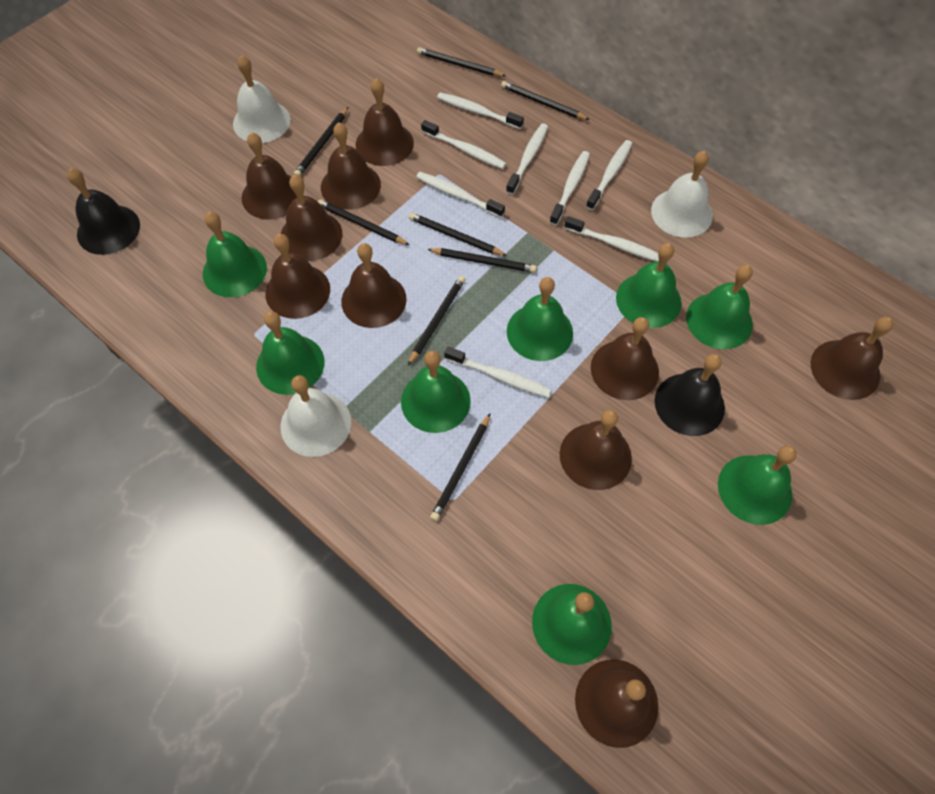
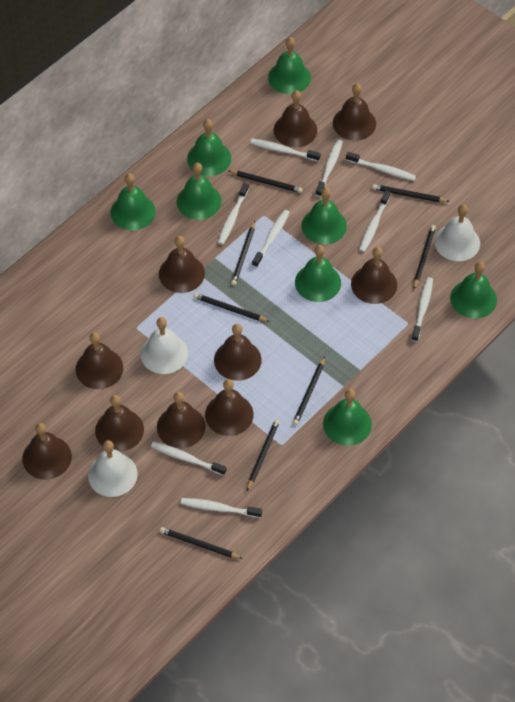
black bell: 2 -> 0
white toothbrush: 8 -> 9

